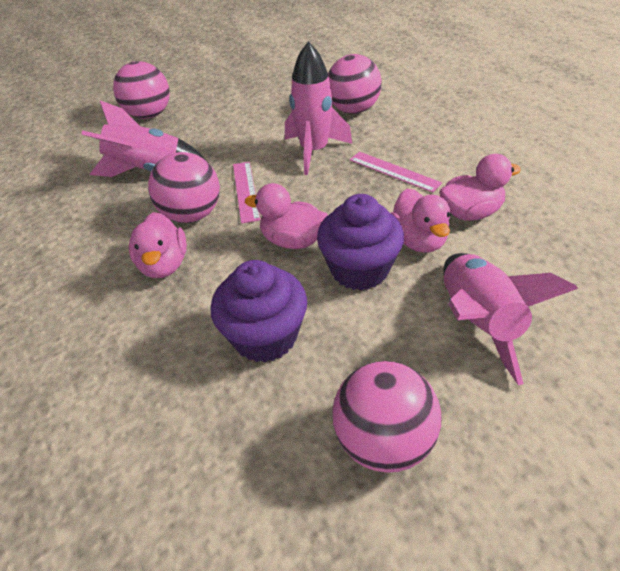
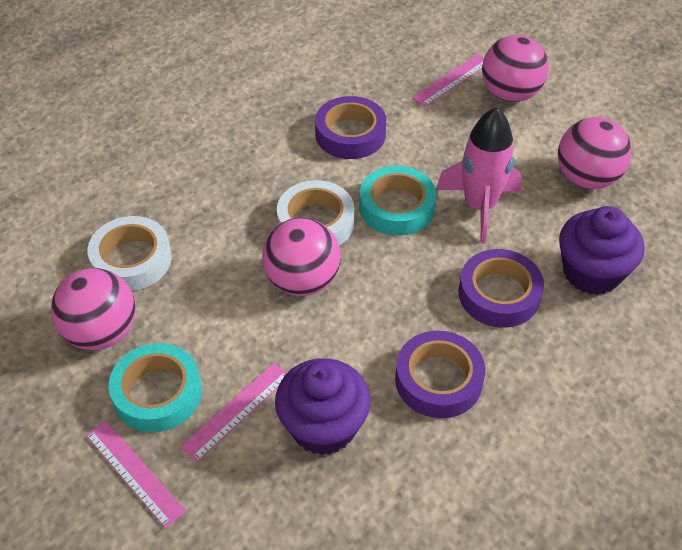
pink duck: 4 -> 0
pink rocket: 3 -> 1
pink ruler: 2 -> 3
purple tape: 0 -> 3
turquoise tape: 0 -> 2
white tape: 0 -> 2

